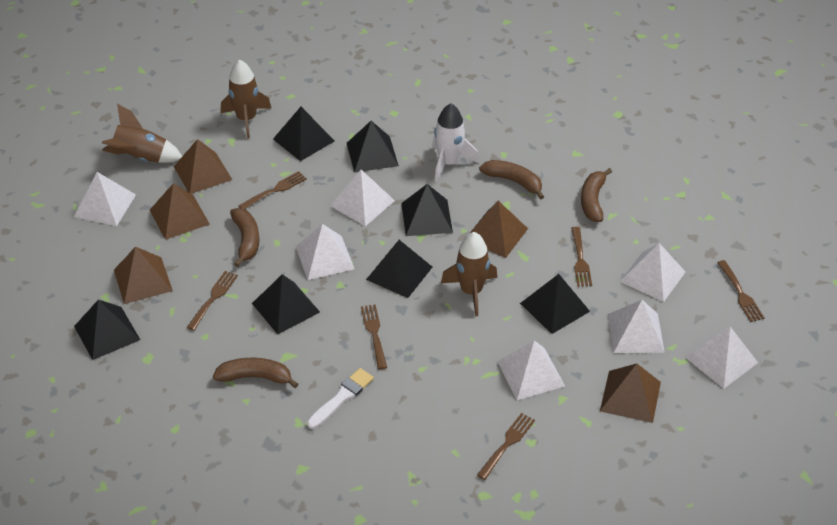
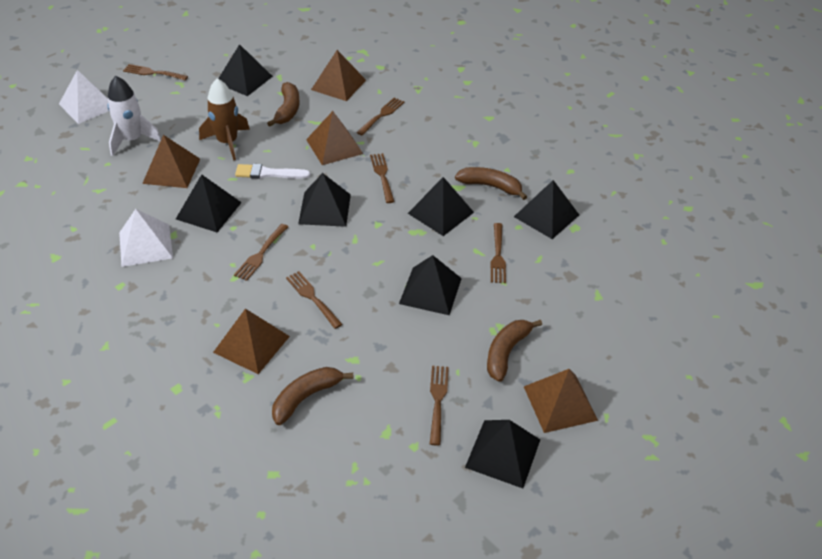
brown fork: 6 -> 7
brown rocket: 3 -> 1
white pyramid: 7 -> 2

